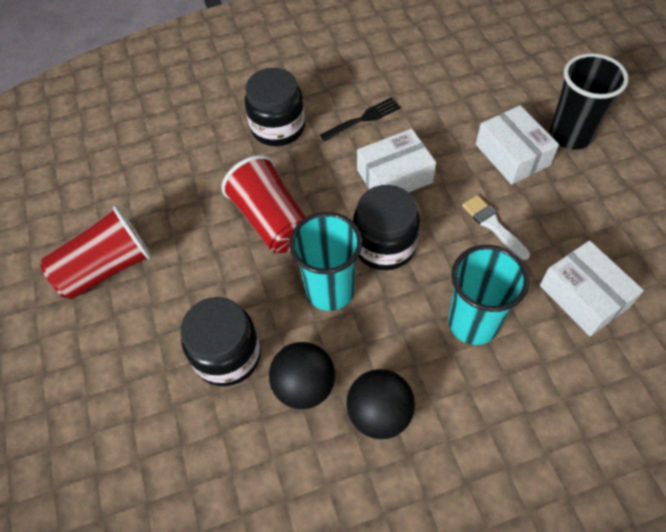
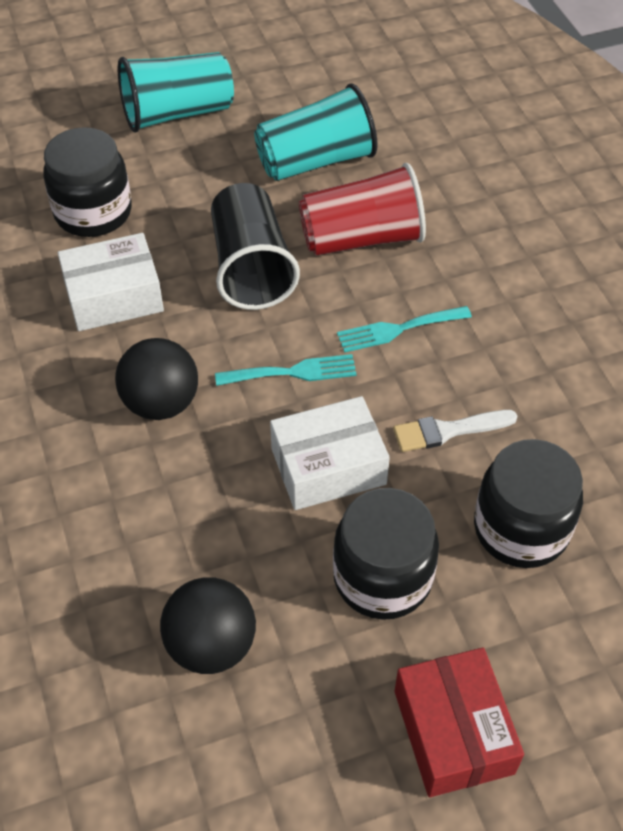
black fork: 1 -> 0
red box: 0 -> 1
red cup: 2 -> 1
turquoise fork: 0 -> 2
white box: 3 -> 2

